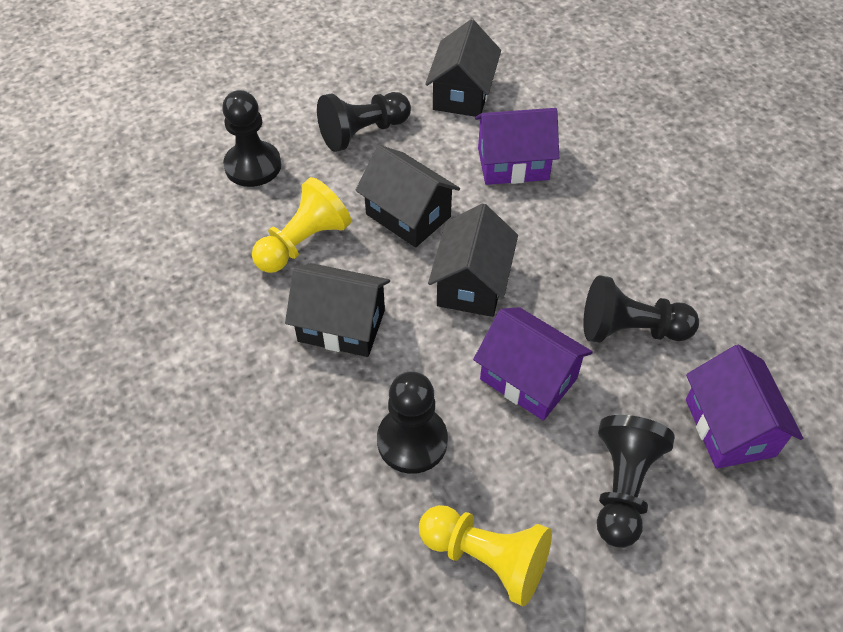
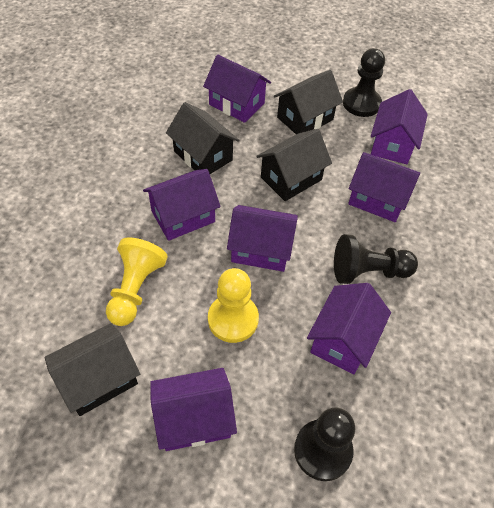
black pawn: 5 -> 3
purple house: 3 -> 7

